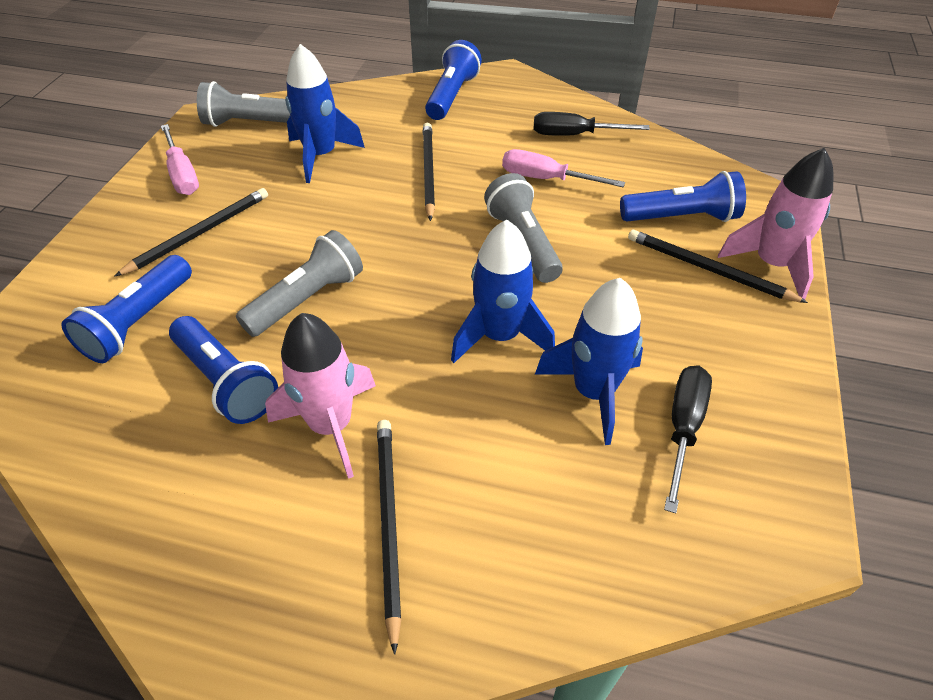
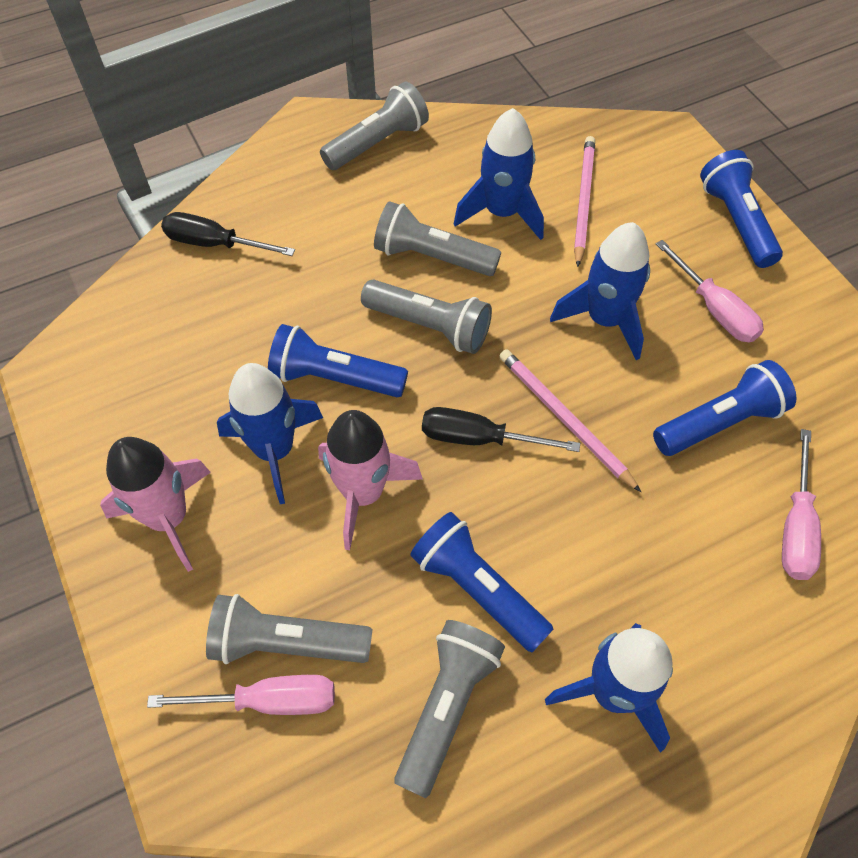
black pencil: 4 -> 0
blue rocket: 3 -> 4
grey flashlight: 3 -> 5
pink pencil: 0 -> 2
pink screwdriver: 2 -> 3

